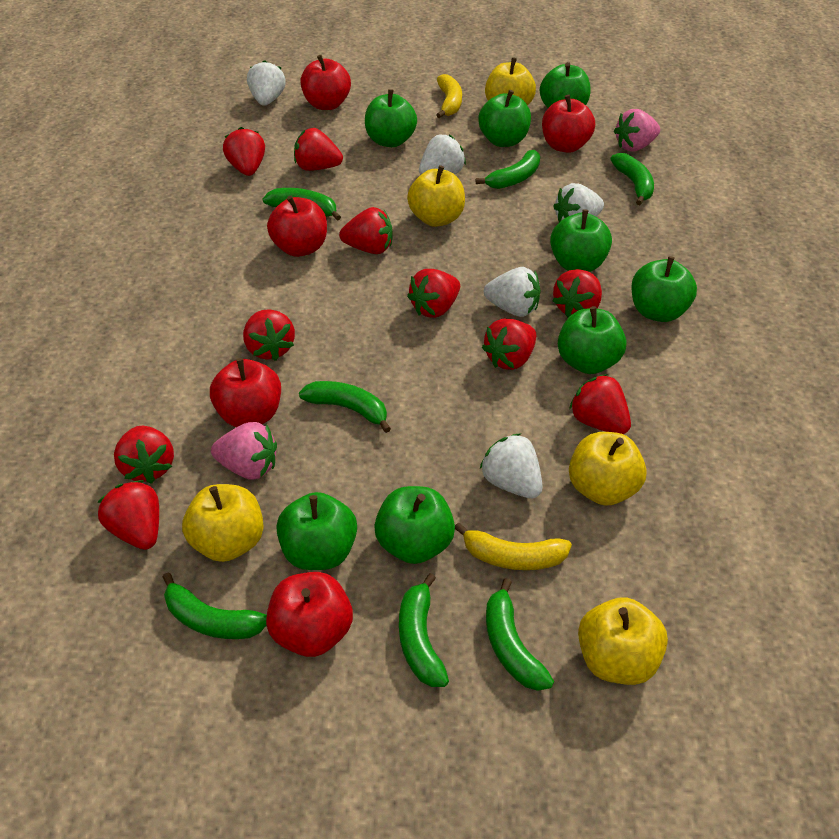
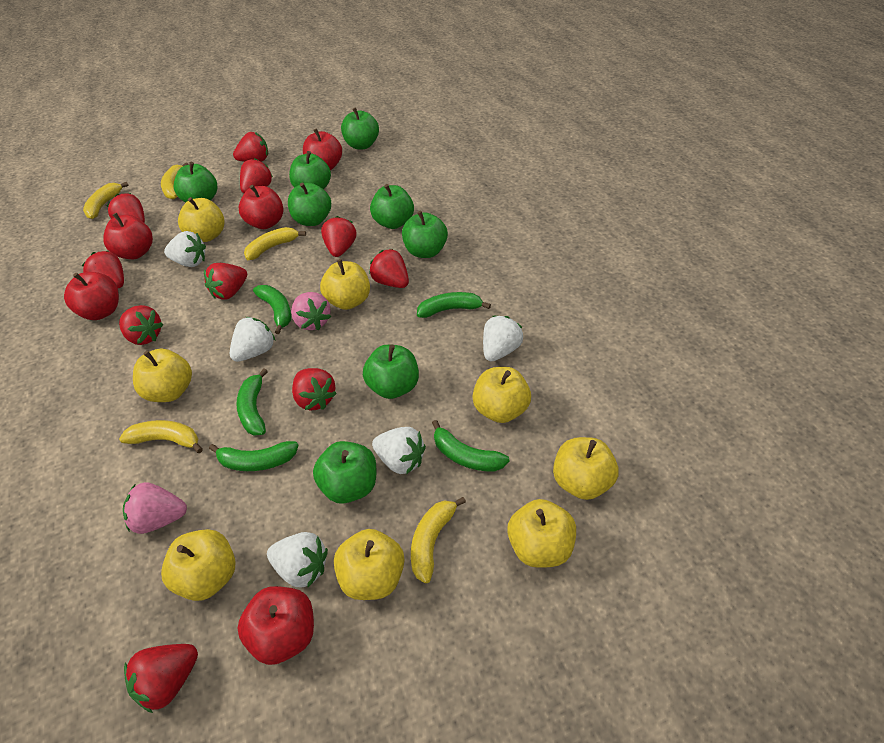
green banana: 7 -> 5
yellow apple: 5 -> 8
yellow banana: 2 -> 5

